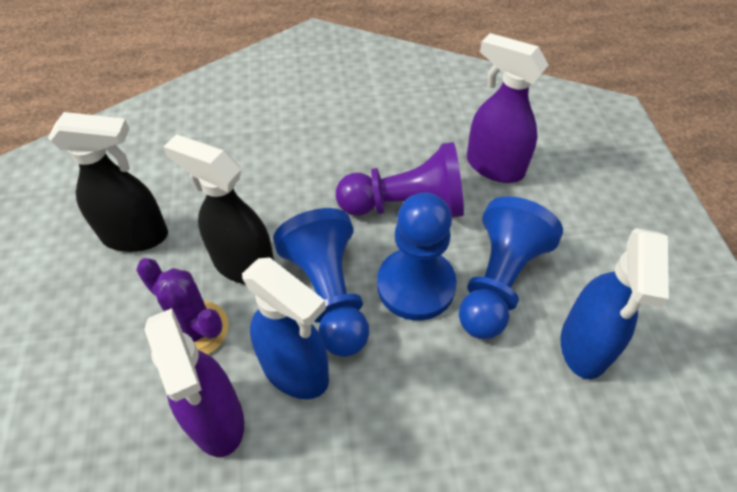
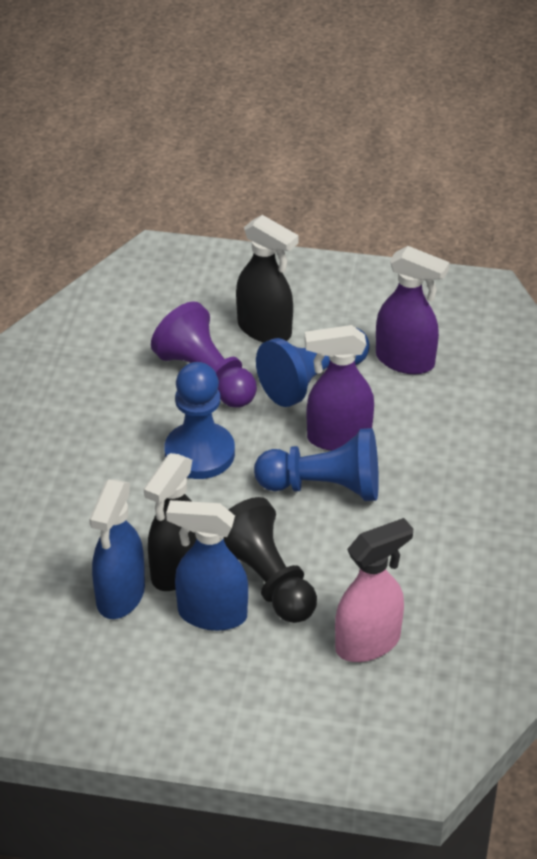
black pawn: 0 -> 1
pink spray bottle: 0 -> 1
purple cactus: 1 -> 0

